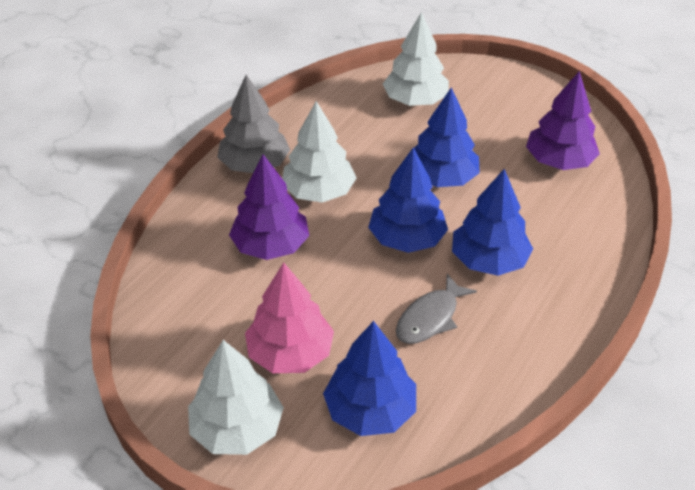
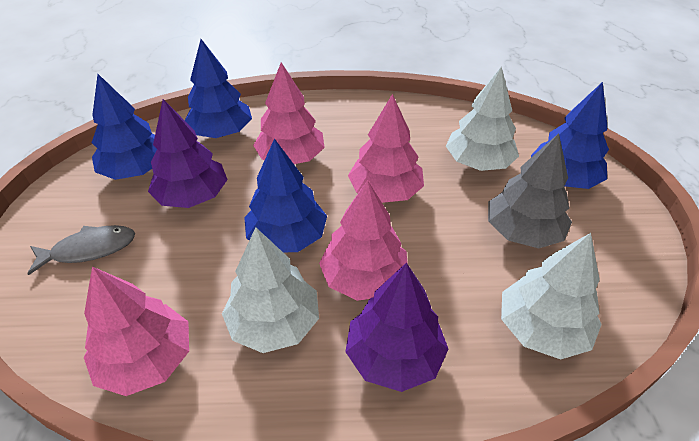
pink tree: 1 -> 4

